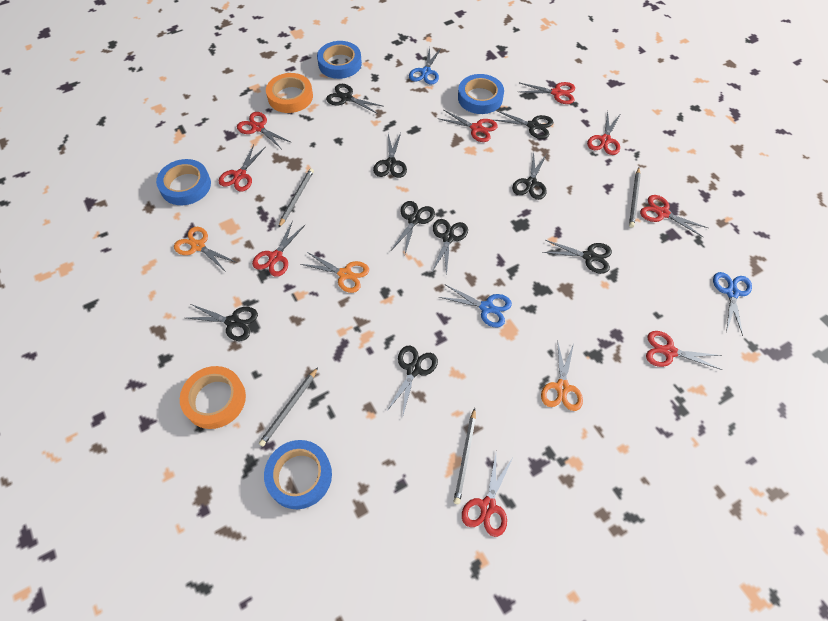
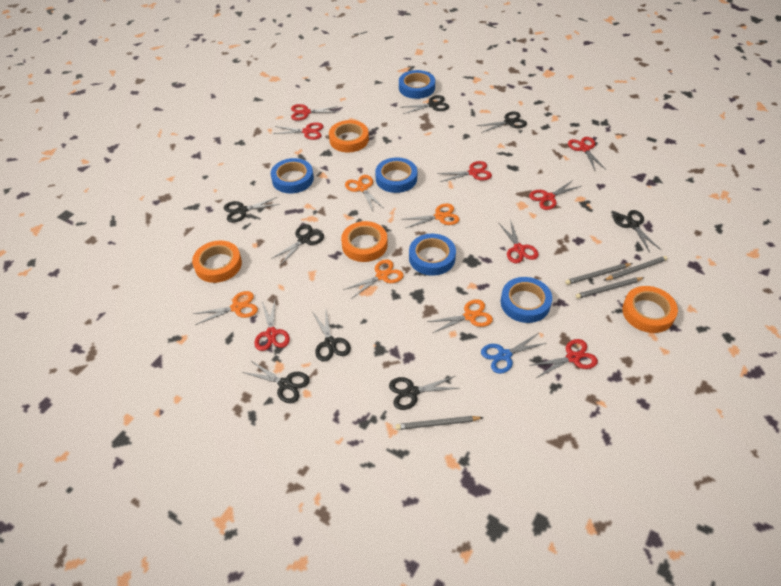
black scissors: 9 -> 8
blue scissors: 3 -> 1
blue tape: 4 -> 5
orange scissors: 3 -> 5
orange tape: 2 -> 4
red scissors: 9 -> 8

